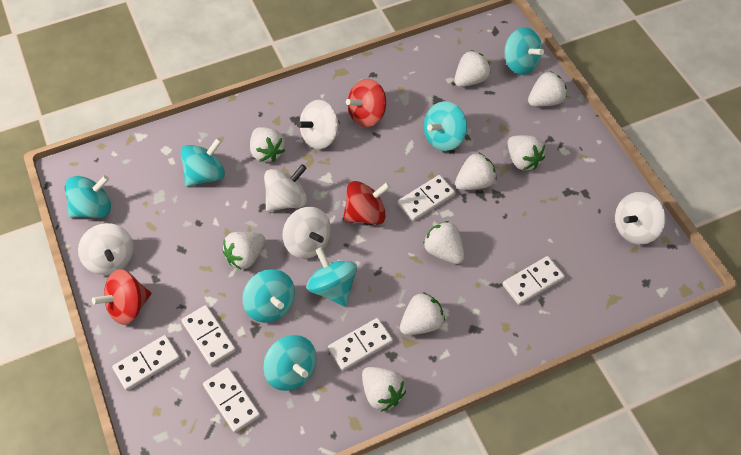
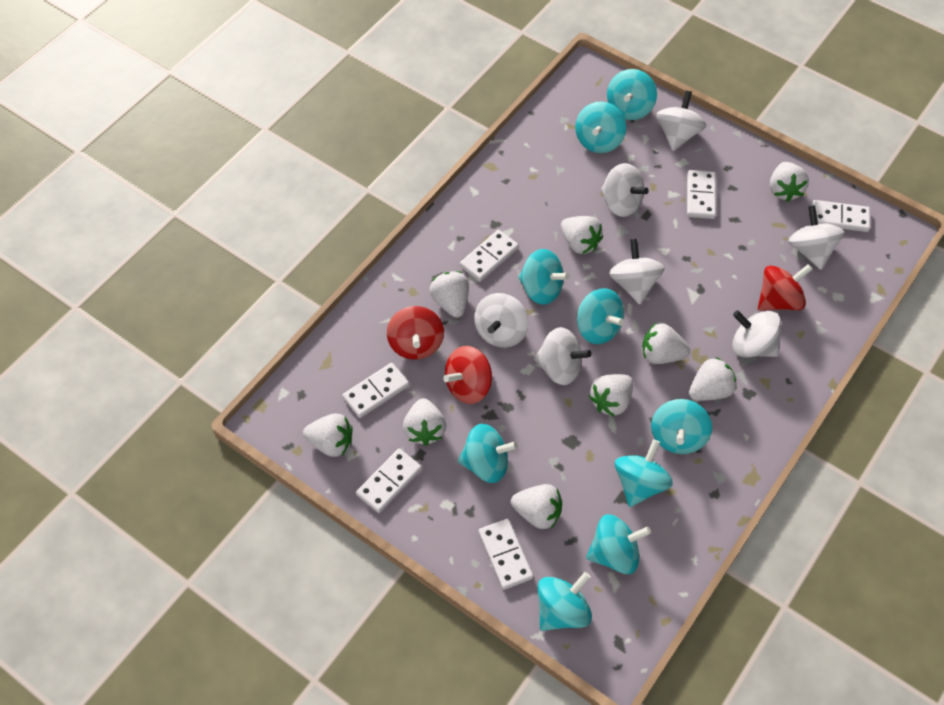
turquoise spinning top: 7 -> 9
white spinning top: 5 -> 7

